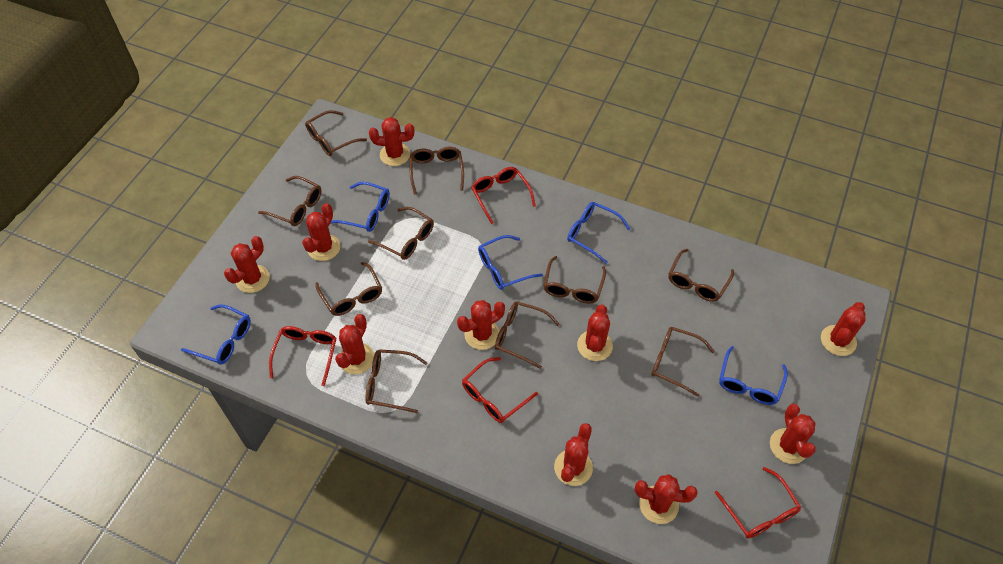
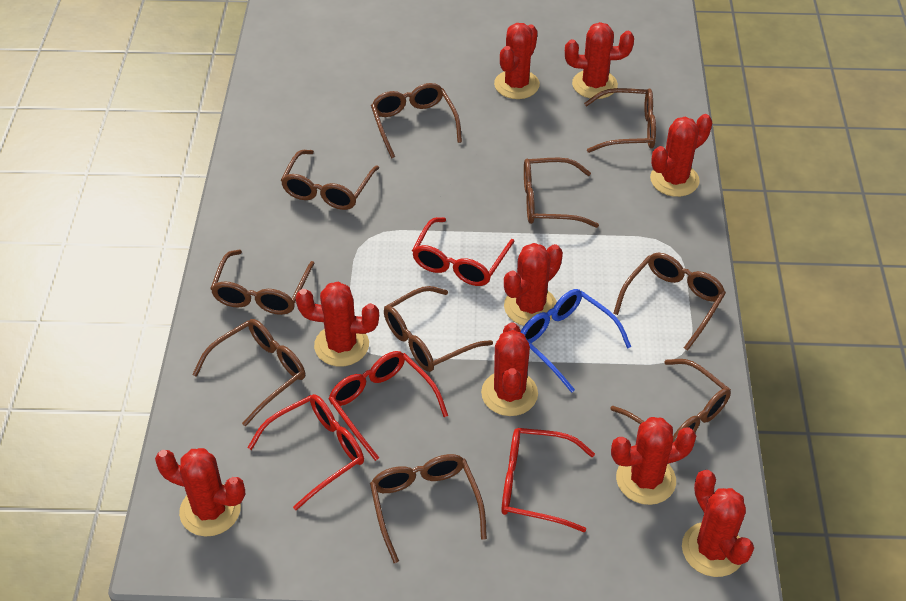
blue glasses: 5 -> 1
red cactus: 10 -> 9

